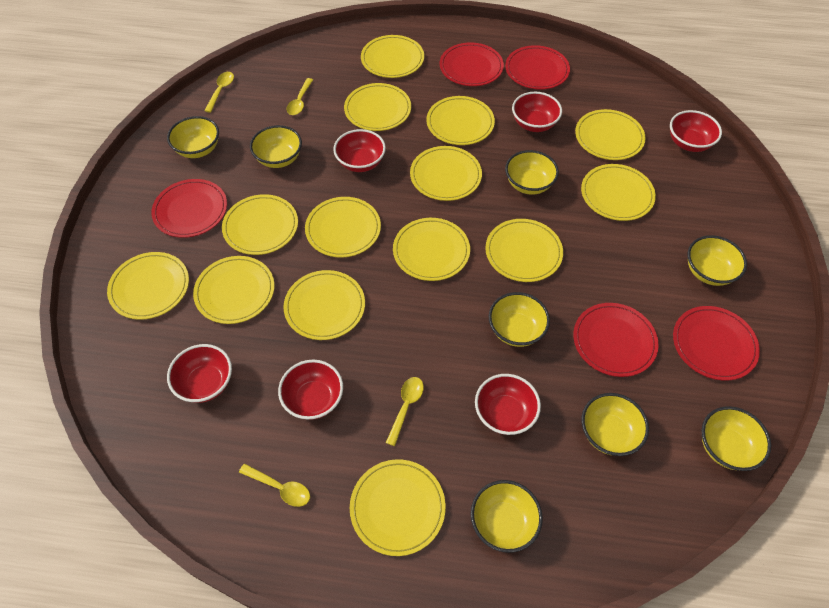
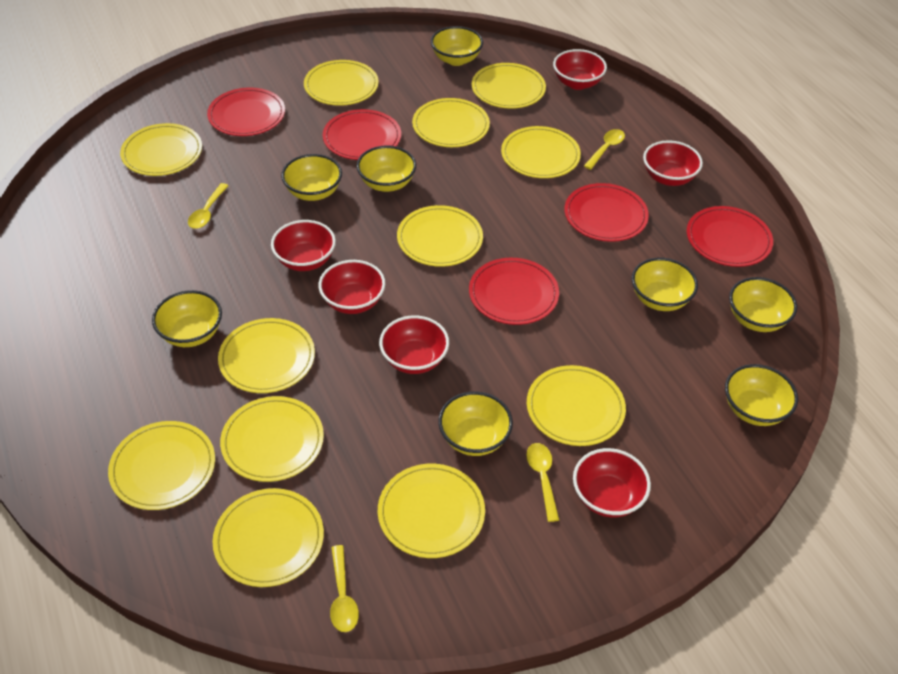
yellow plate: 14 -> 12

